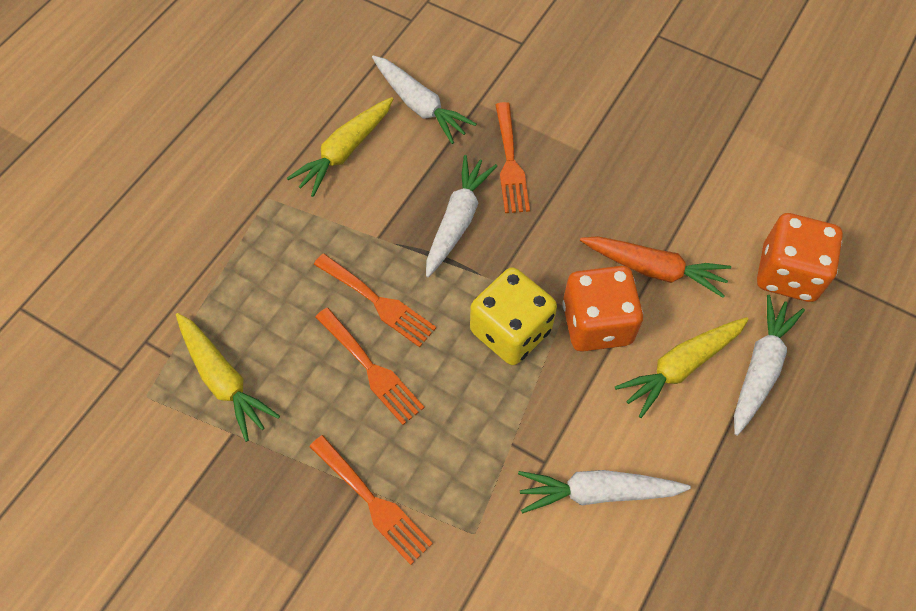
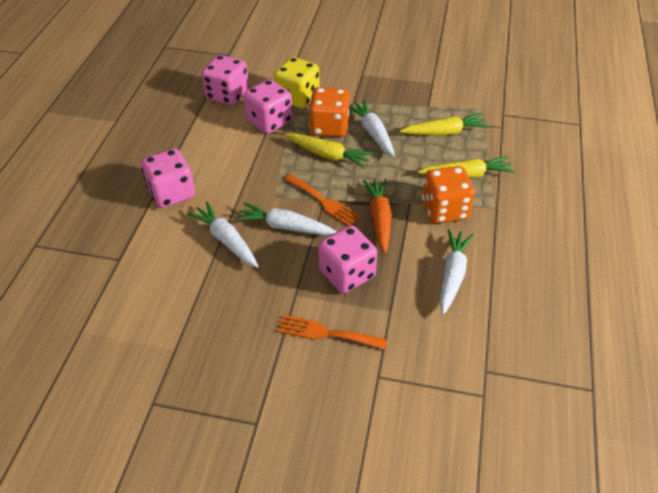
orange fork: 4 -> 2
pink dice: 0 -> 4

